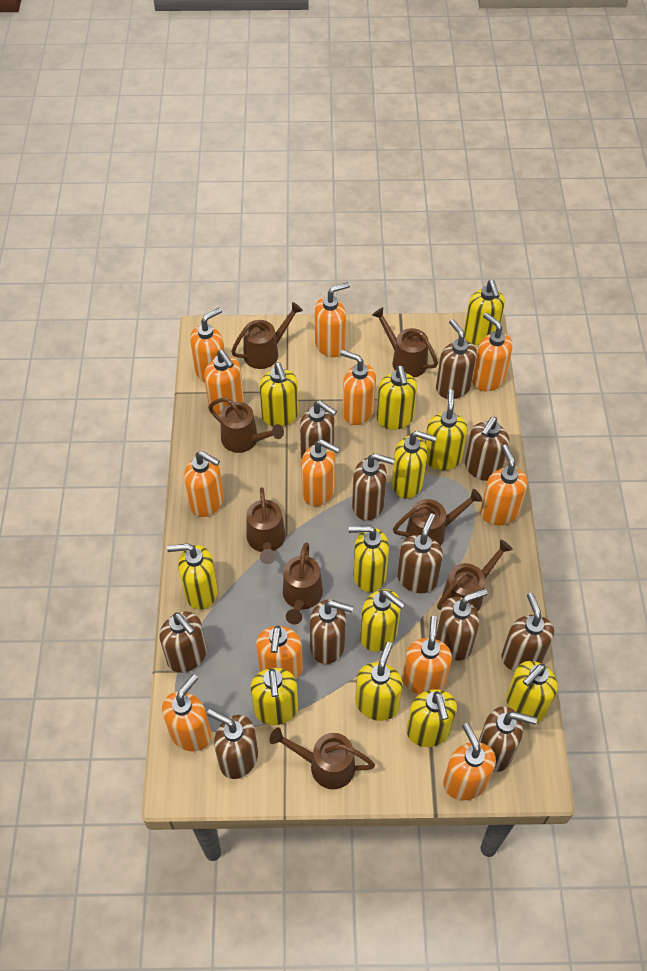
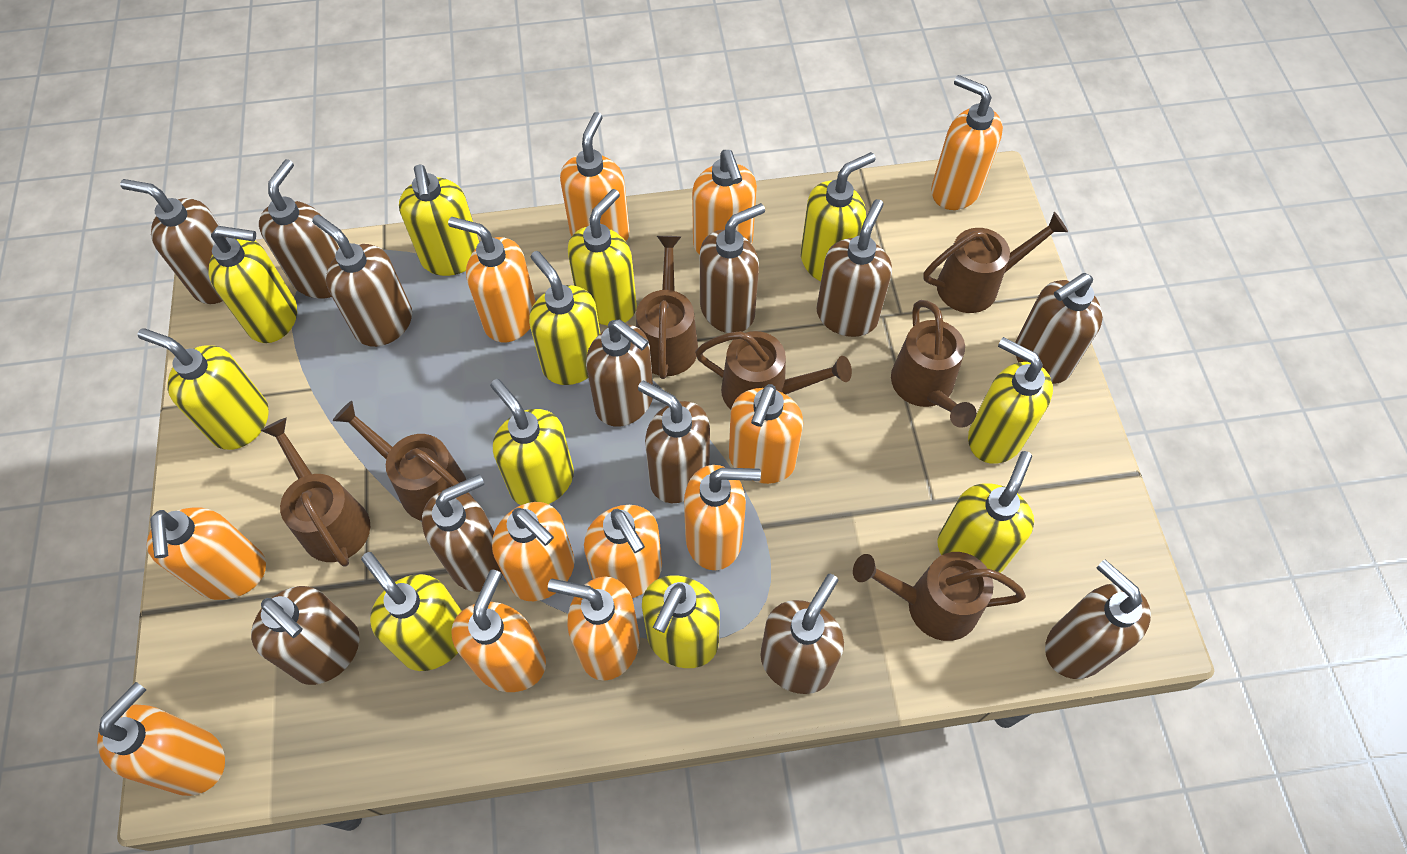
brown soap dispenser: 11 -> 12
brown watering can: 8 -> 7
yellow soap dispenser: 12 -> 11

